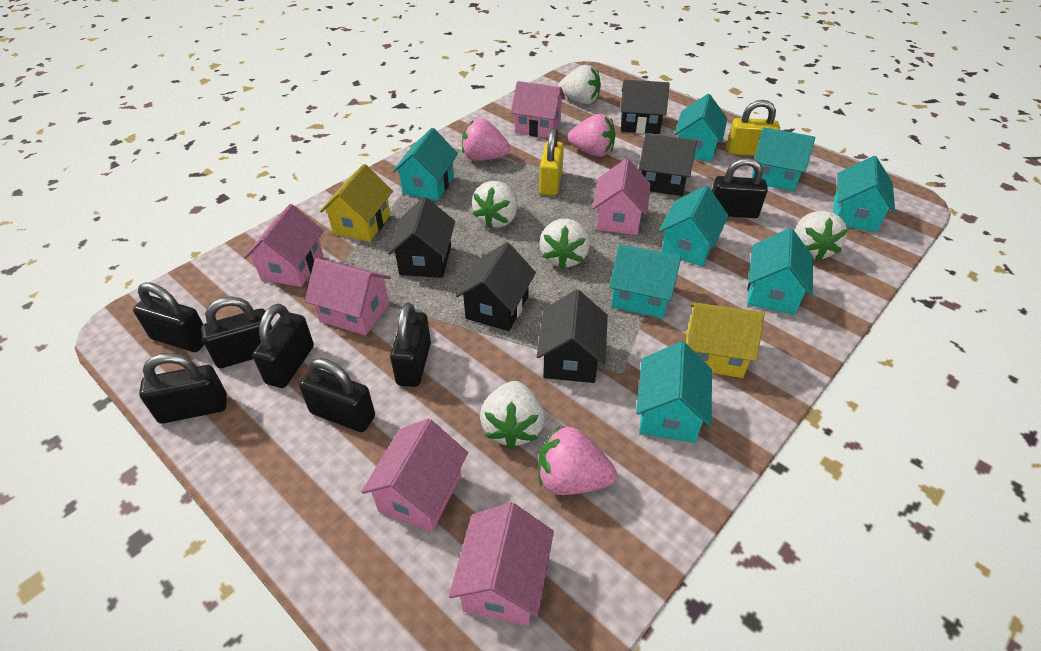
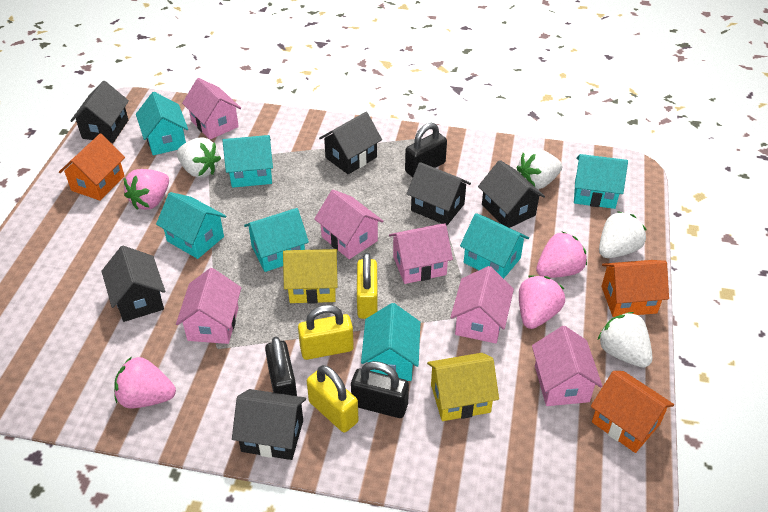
black house: 5 -> 6
black padlock: 7 -> 3
orange house: 0 -> 3
pink strawberry: 3 -> 4
turquoise house: 8 -> 7
white strawberry: 5 -> 4
yellow padlock: 2 -> 3

